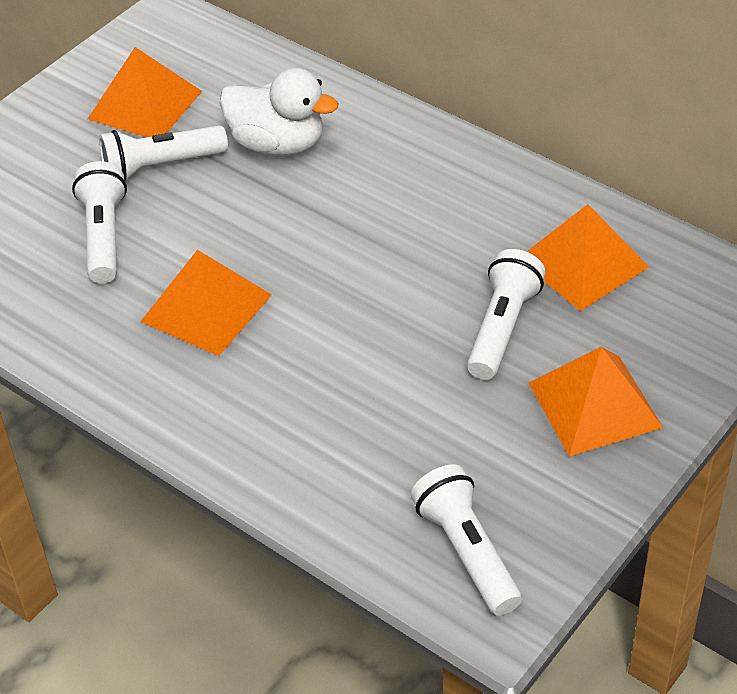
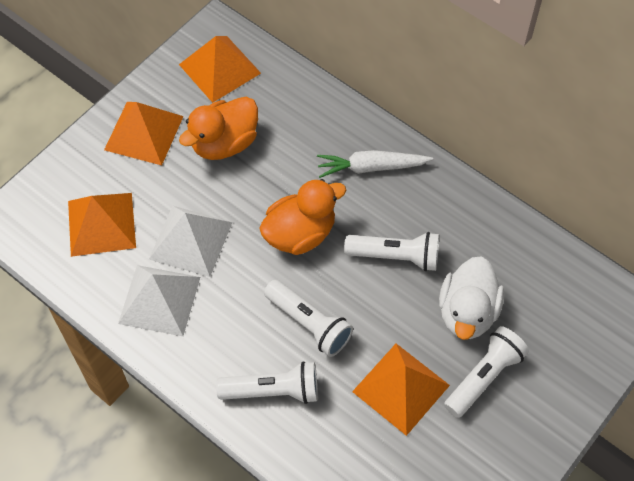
orange duck: 0 -> 2
white carrot: 0 -> 1
white pyramid: 0 -> 2

